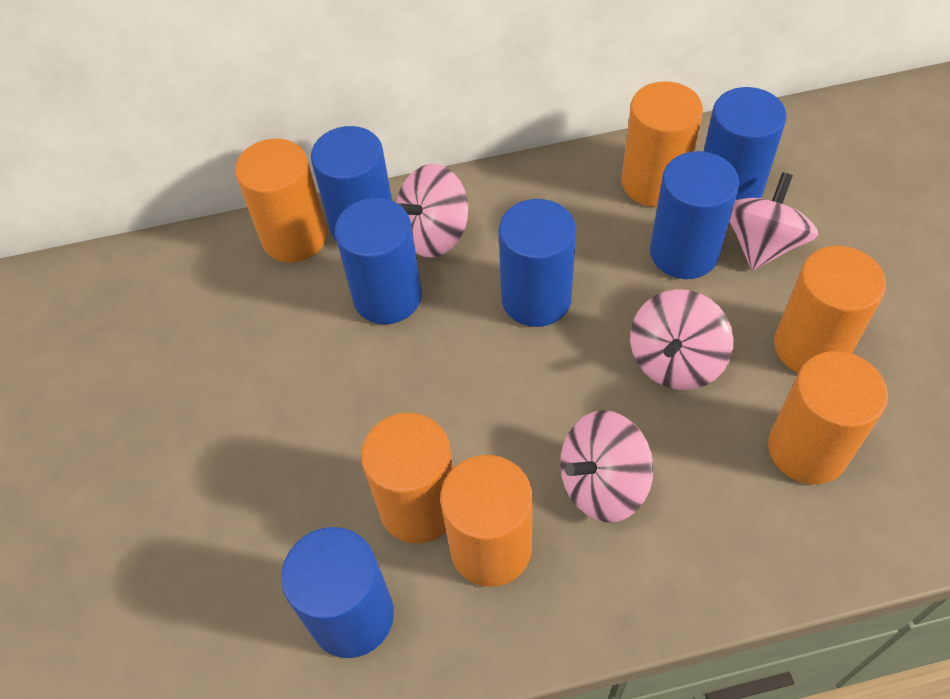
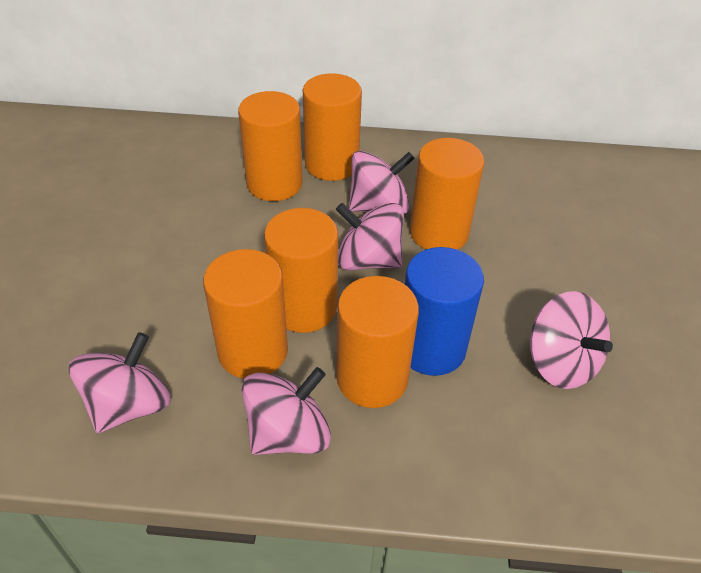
blue cylinder: 6 -> 1
pink spinning top: 4 -> 5

